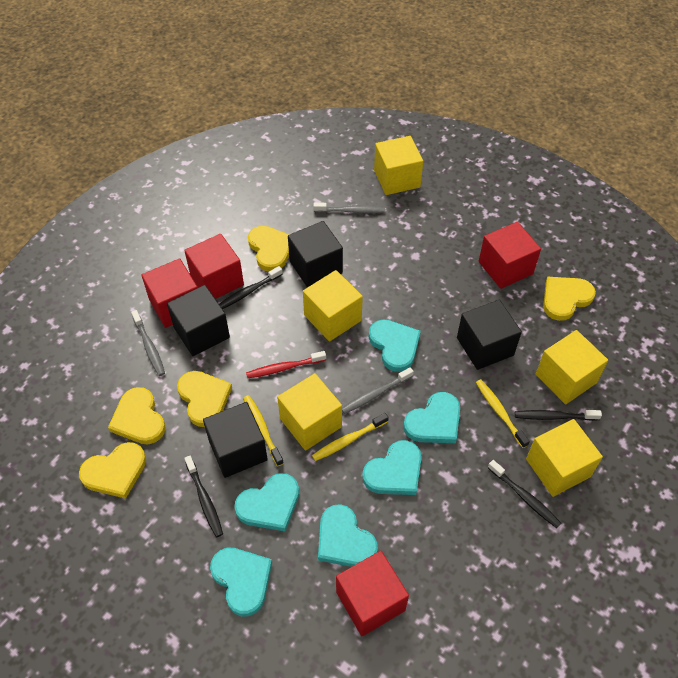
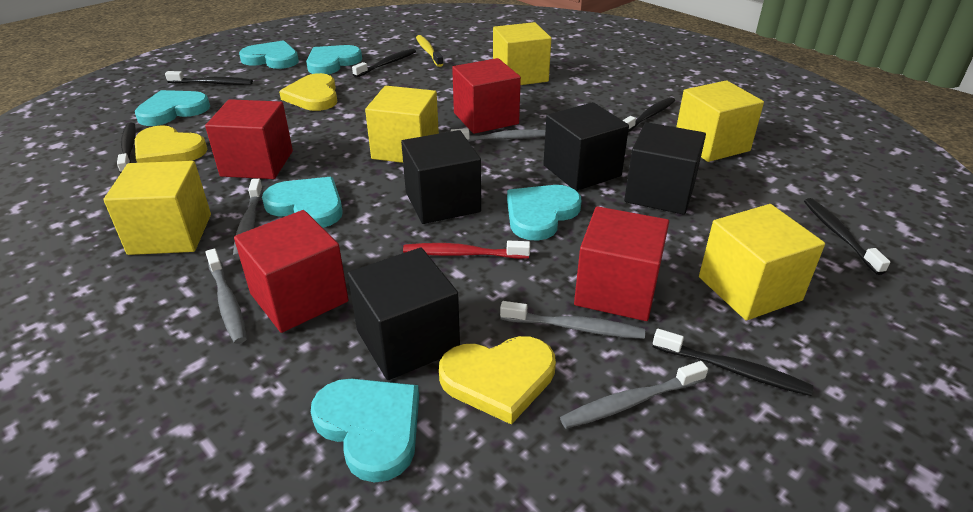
black toothbrush: 4 -> 6
grey toothbrush: 3 -> 5
yellow heart: 5 -> 3
yellow toothbrush: 3 -> 1

